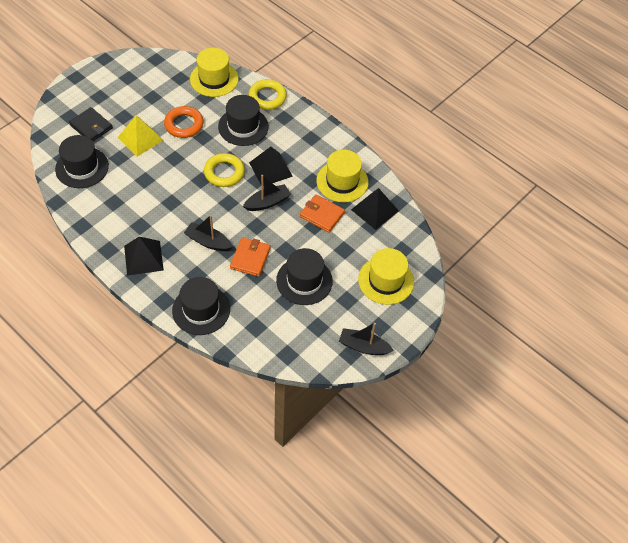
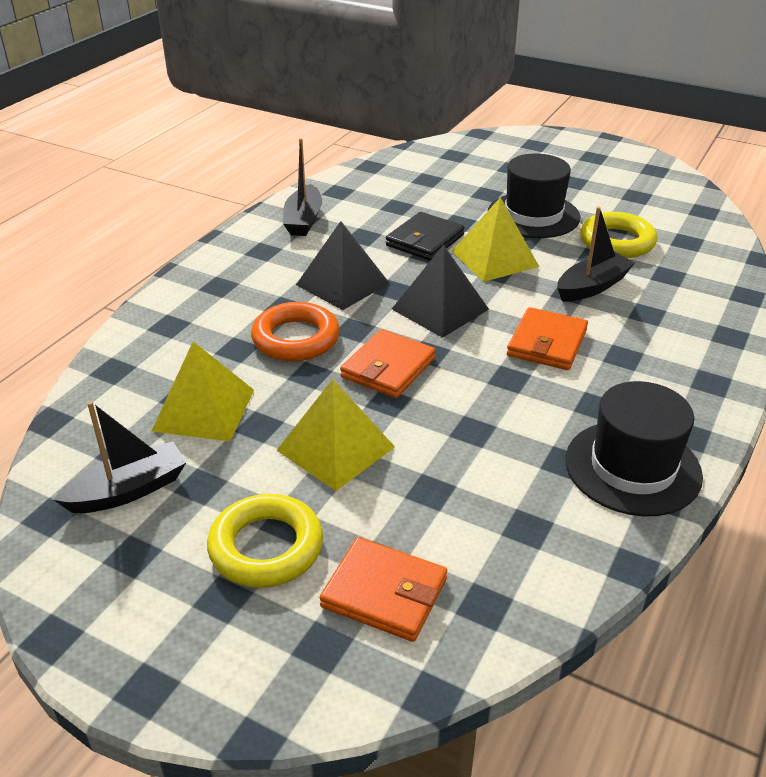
black hat: 4 -> 2
black pyramid: 3 -> 2
orange wallet: 2 -> 3
yellow hat: 3 -> 0
yellow pyramid: 1 -> 3

